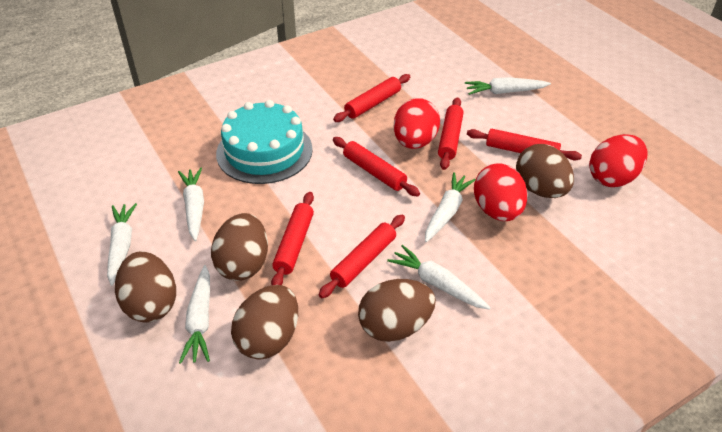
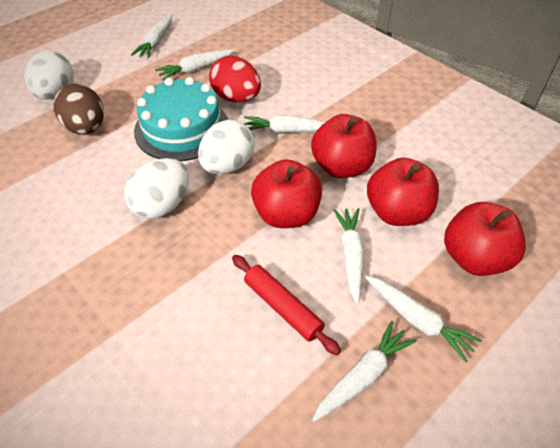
brown egg: 5 -> 1
red apple: 0 -> 4
red egg: 3 -> 1
red rolling pin: 6 -> 1
white egg: 0 -> 3

